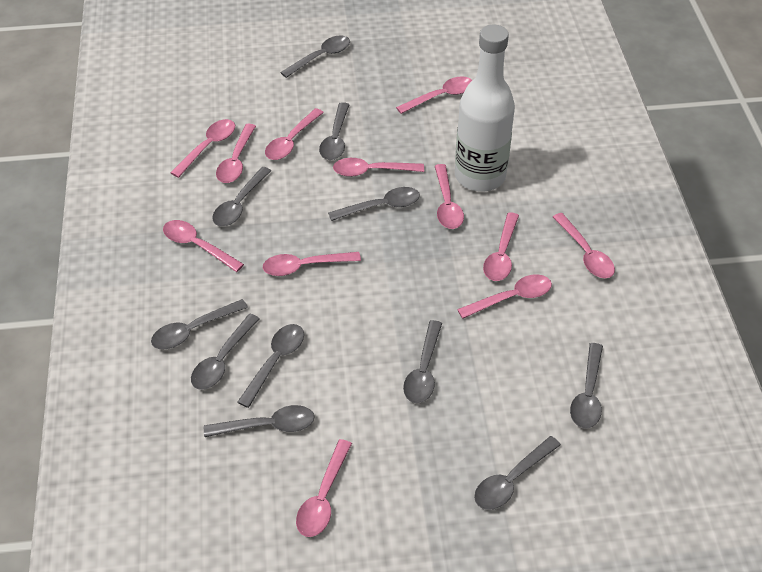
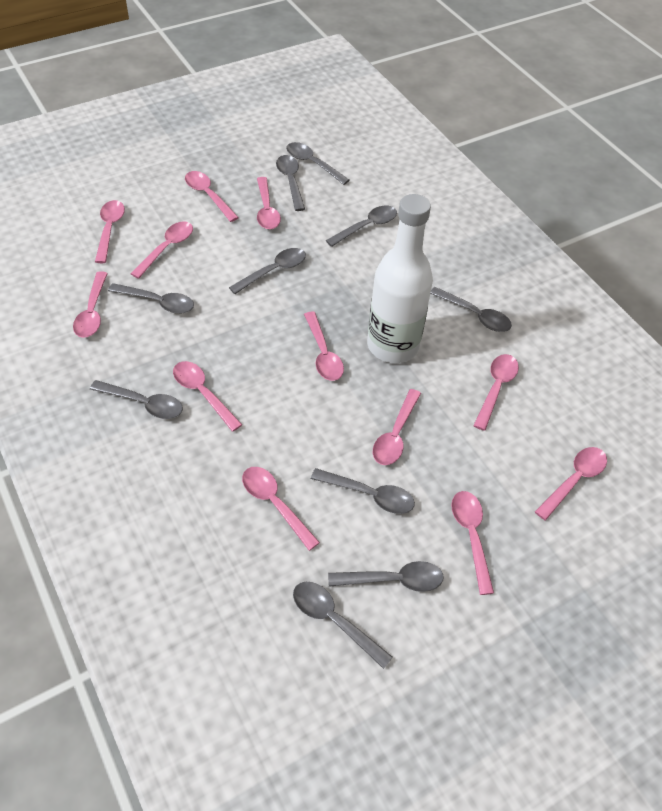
grey spoon: 11 -> 10

